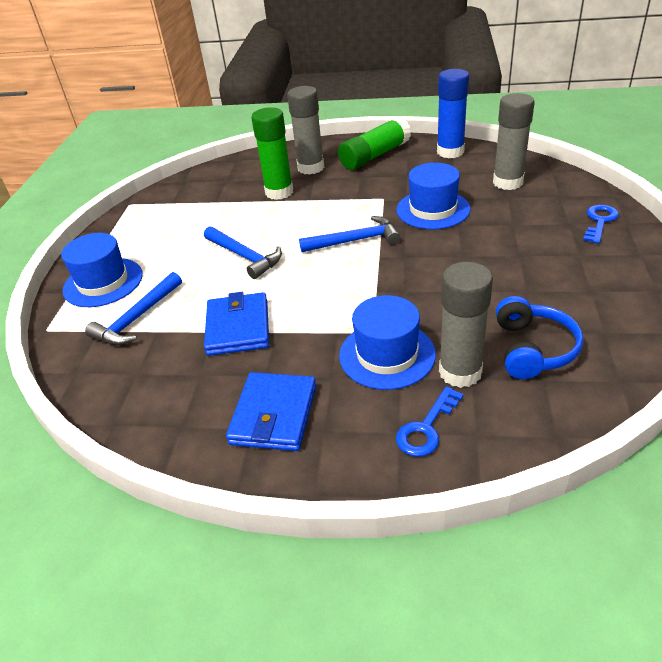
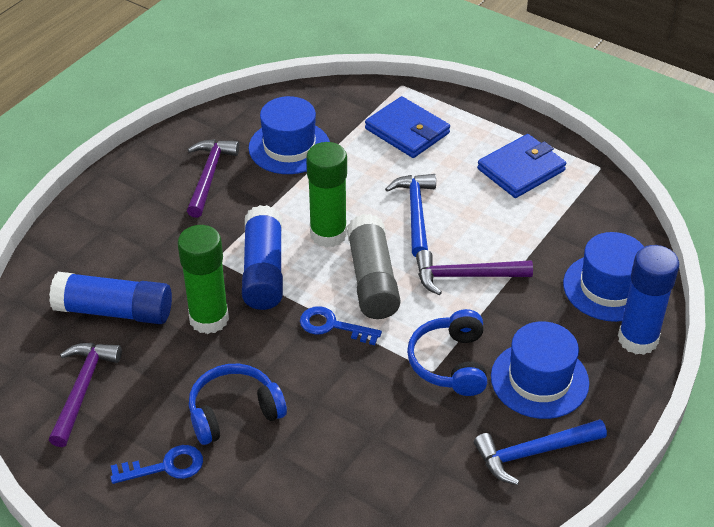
blue glue stick: 1 -> 3
blue hammer: 3 -> 2
blue headphones: 1 -> 2
grey glue stick: 3 -> 1
purple hammer: 0 -> 3

